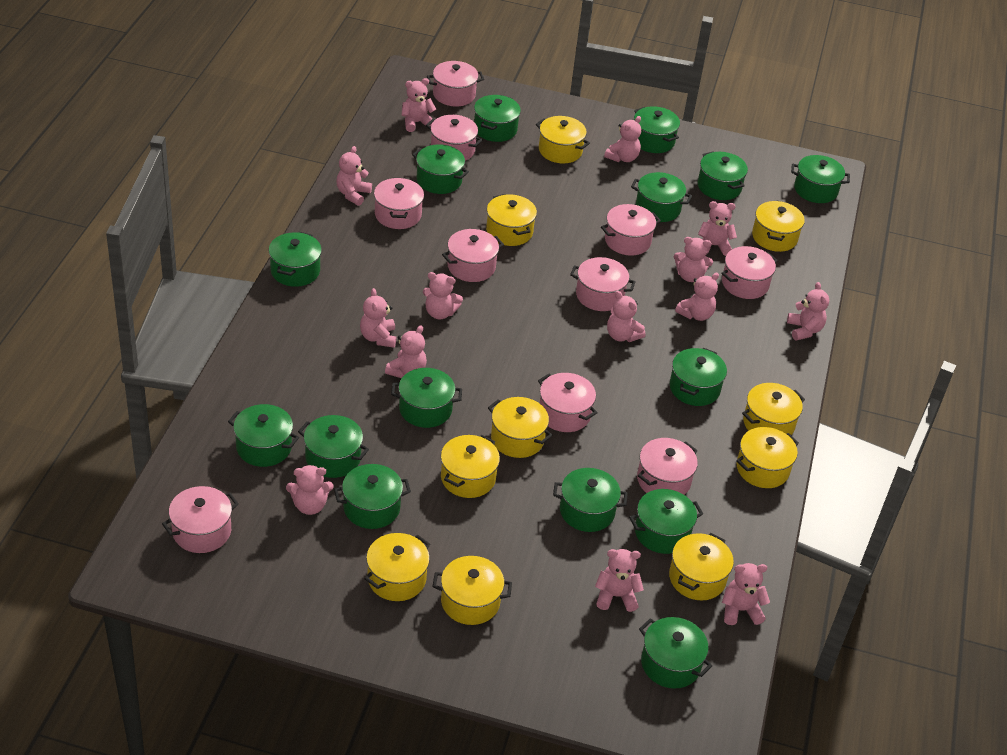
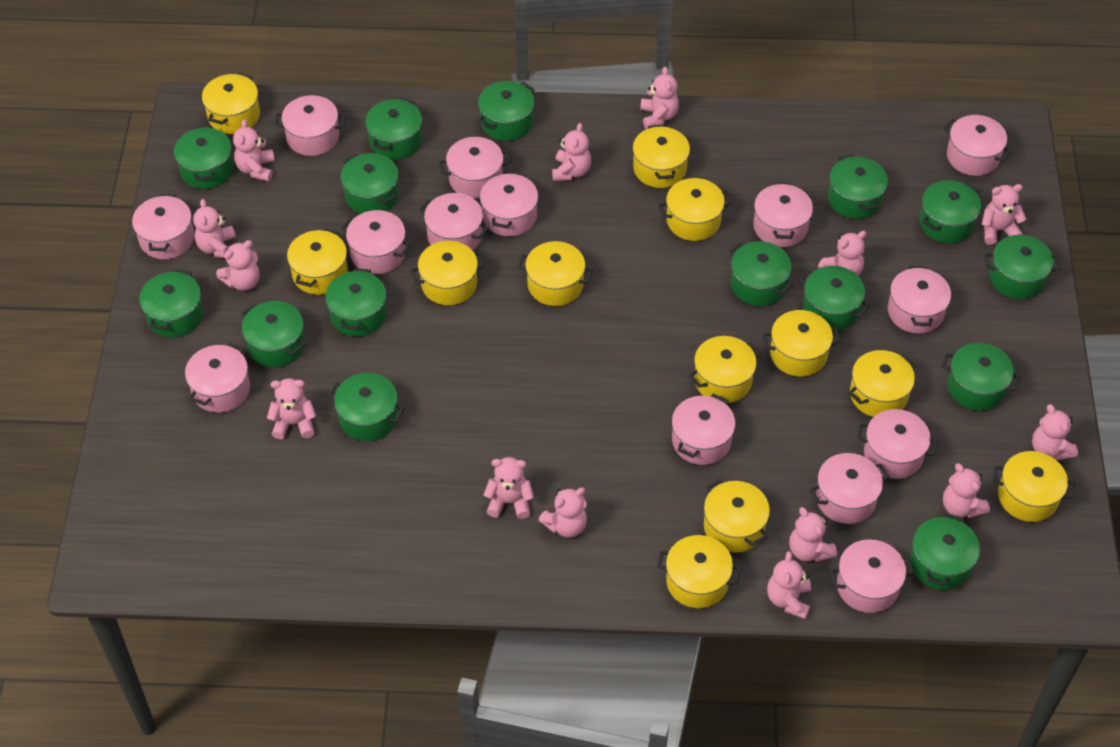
pink pot: 10 -> 14
yellow pot: 10 -> 12

